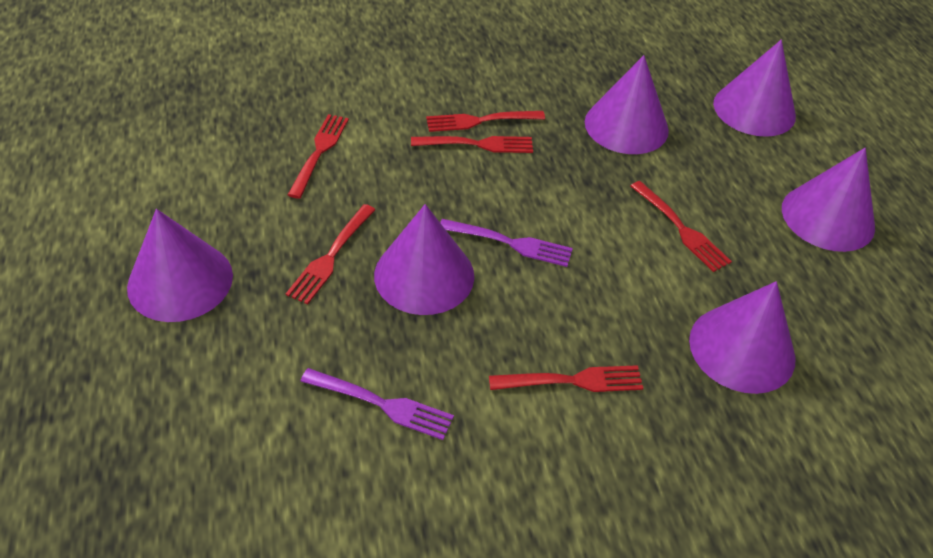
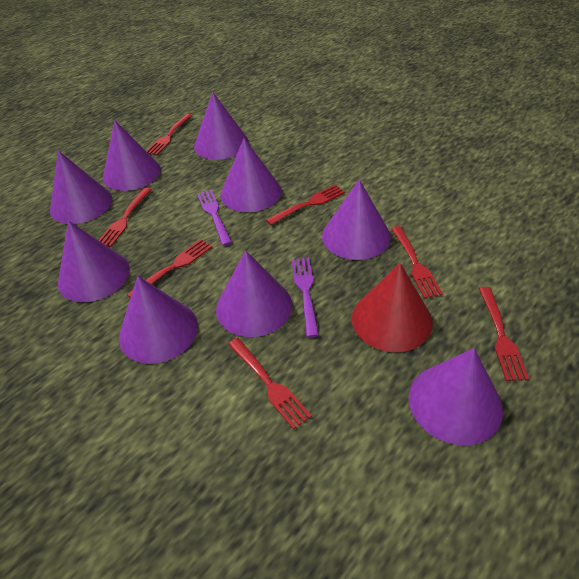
purple cone: 6 -> 9
red cone: 0 -> 1
red fork: 6 -> 7

